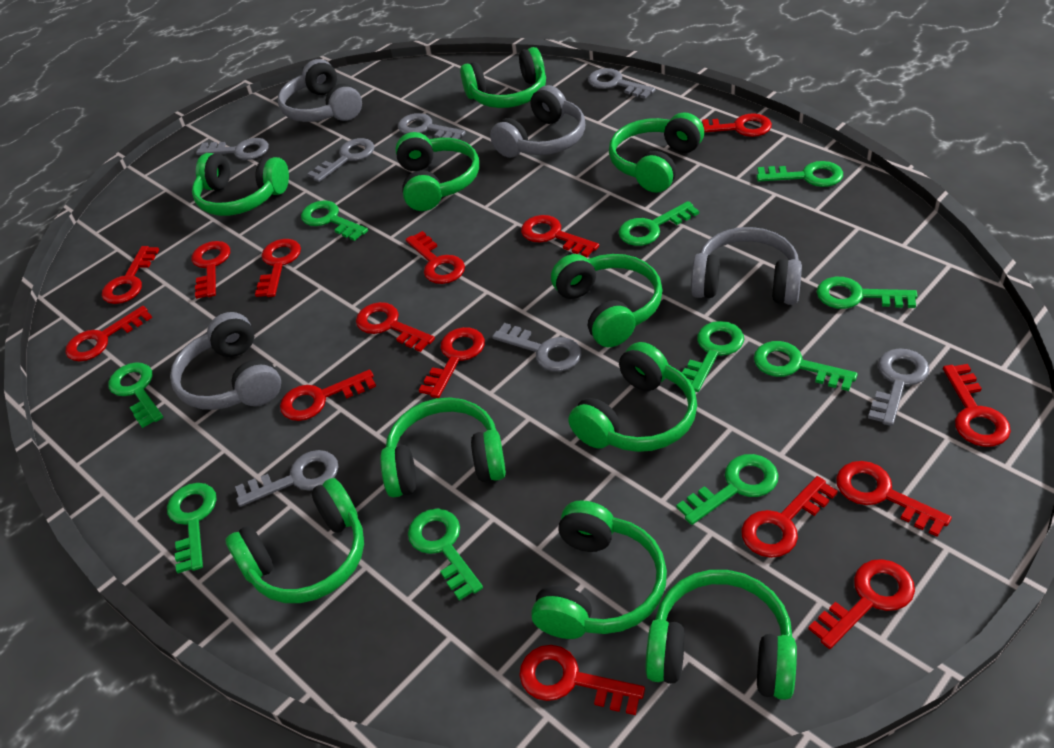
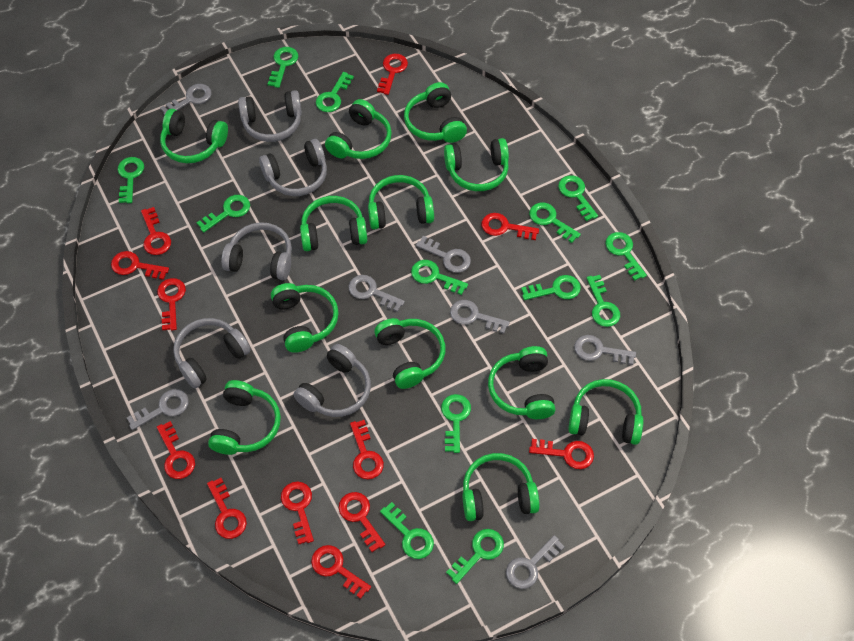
green headphones: 10 -> 12
green key: 10 -> 13
grey headphones: 4 -> 5
red key: 15 -> 12

